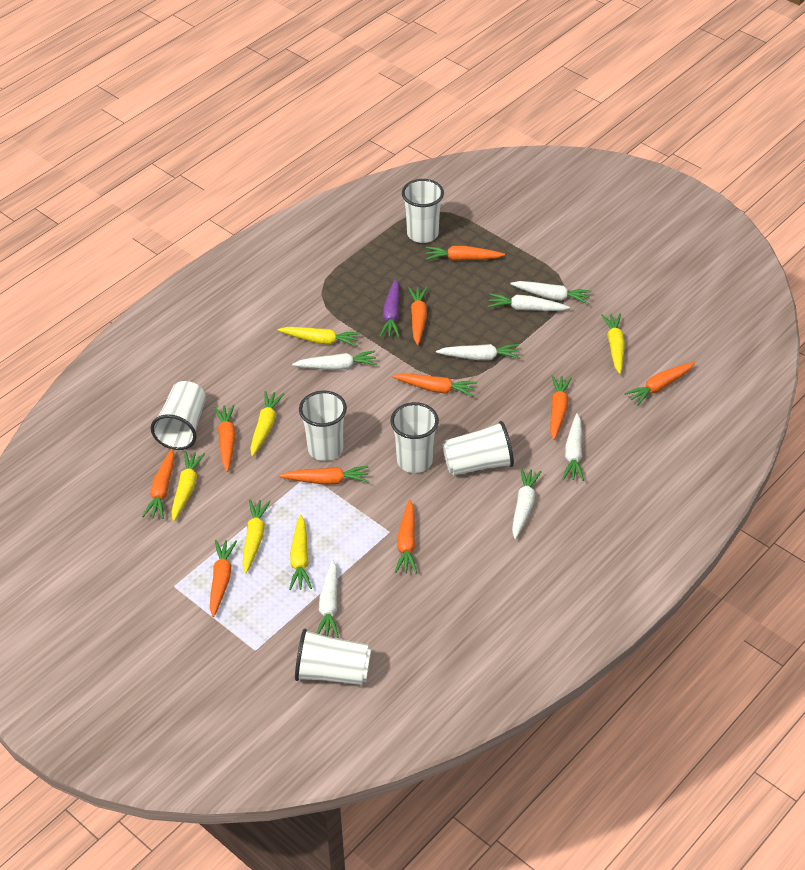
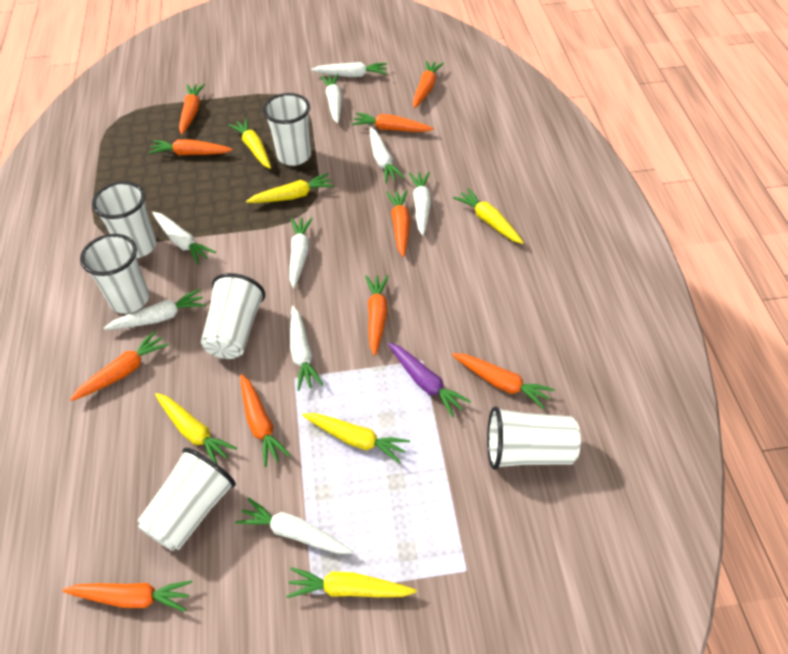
white carrot: 7 -> 9

